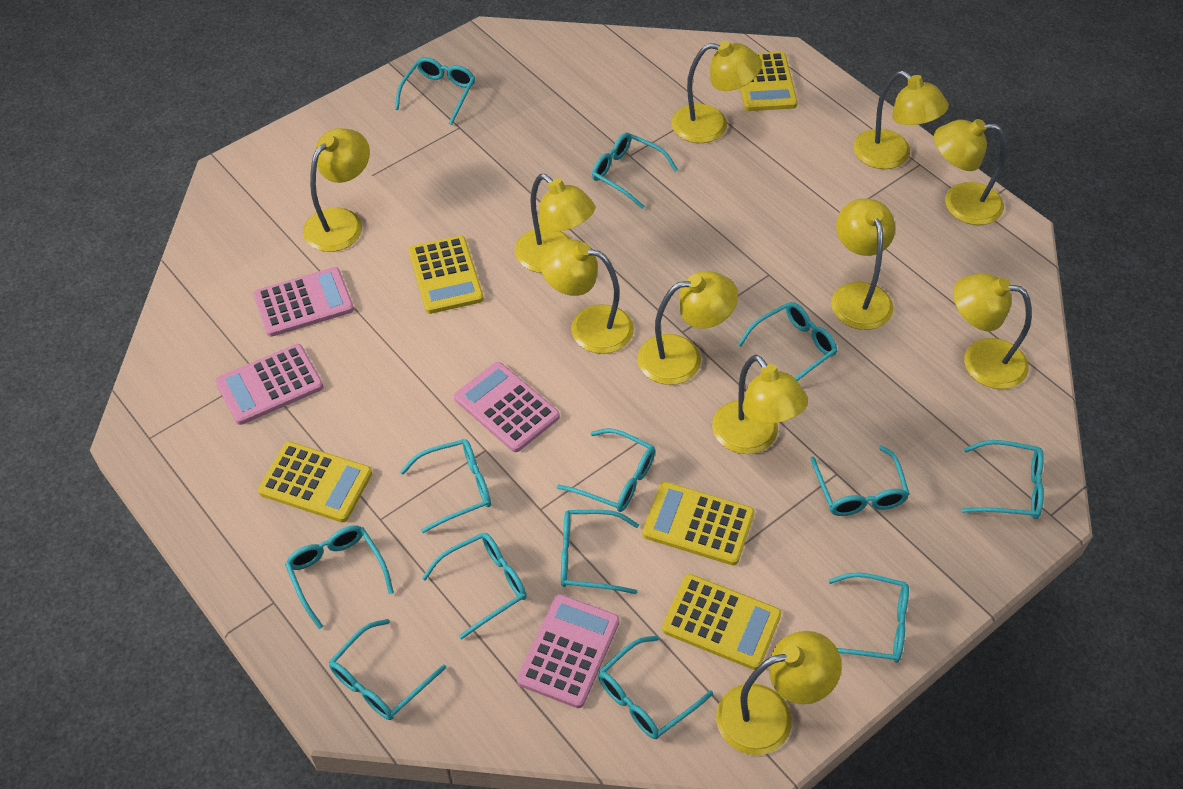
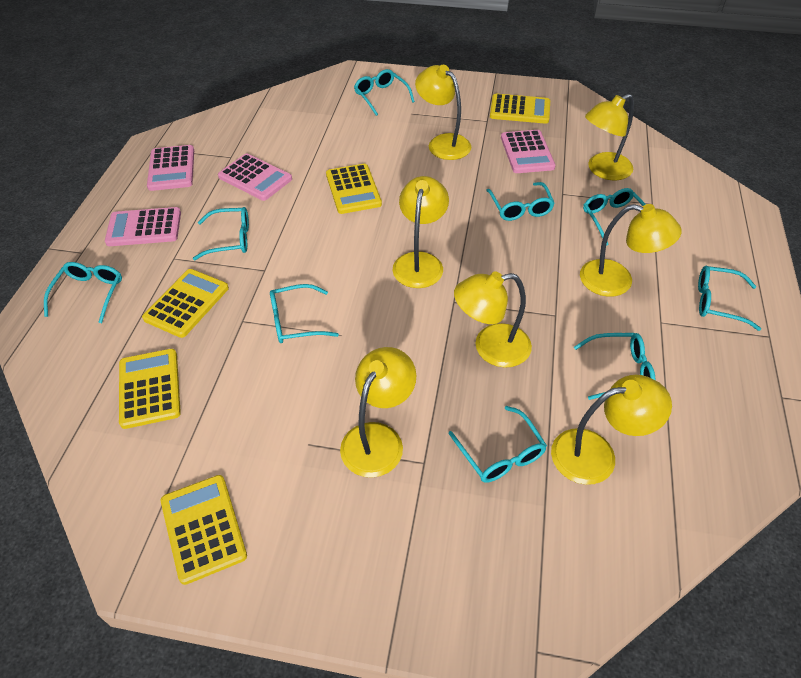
turquoise glasses: 13 -> 9
yellow lamp: 11 -> 7

